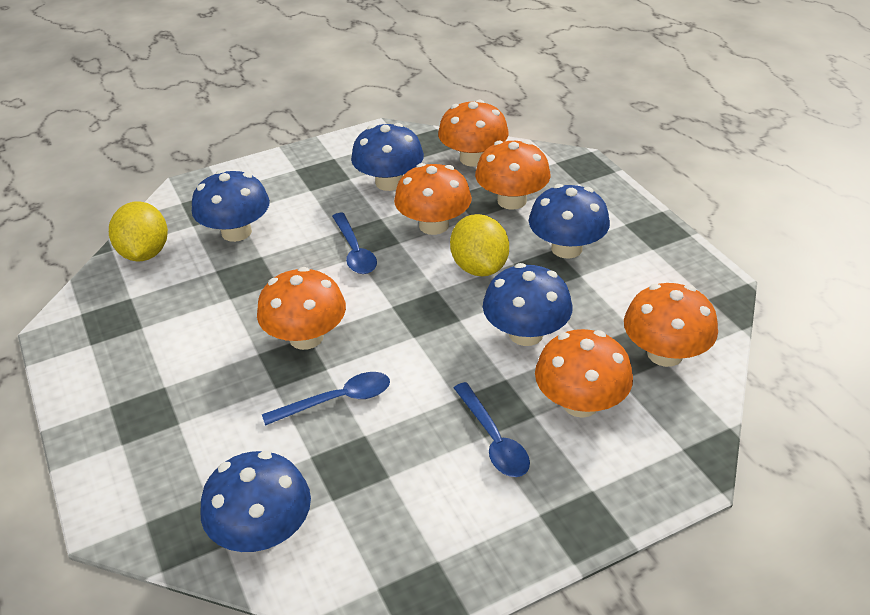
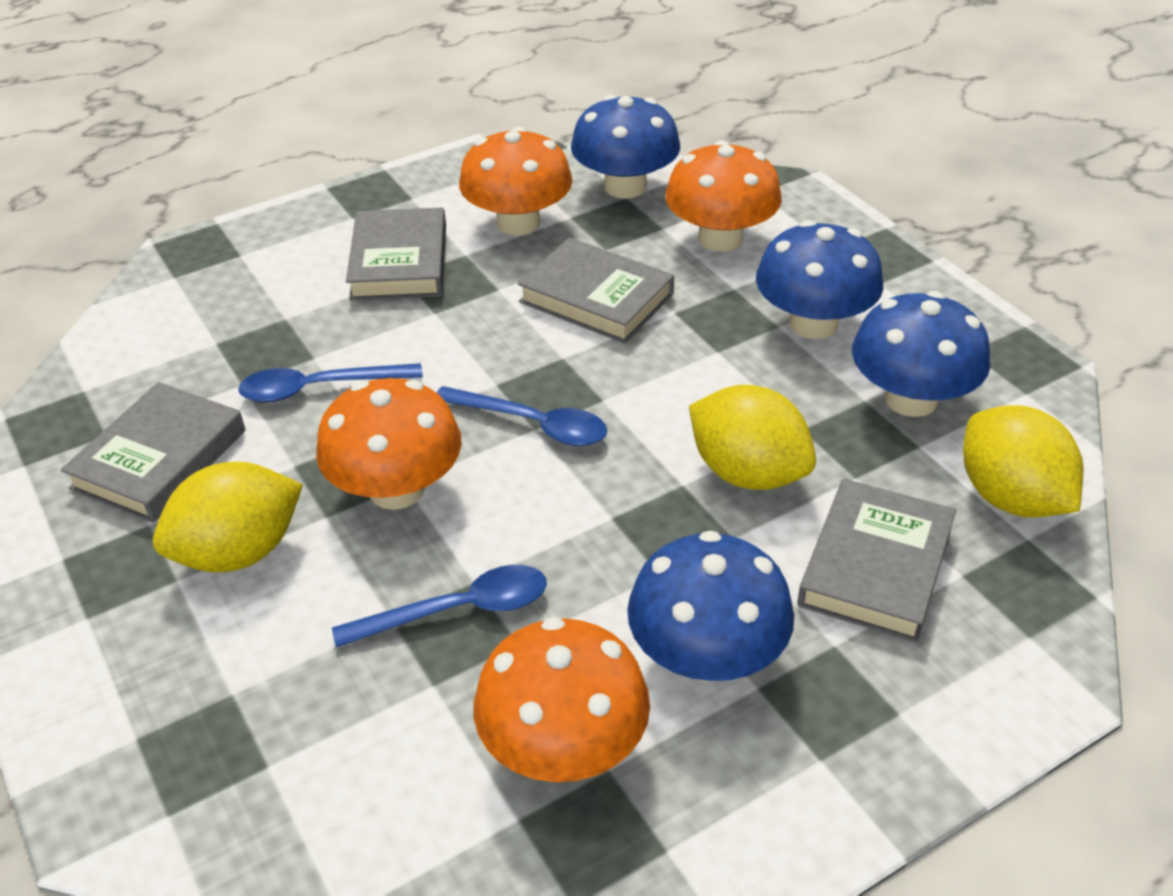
blue mushroom: 5 -> 4
grey book: 0 -> 4
orange mushroom: 6 -> 4
yellow lemon: 2 -> 3

